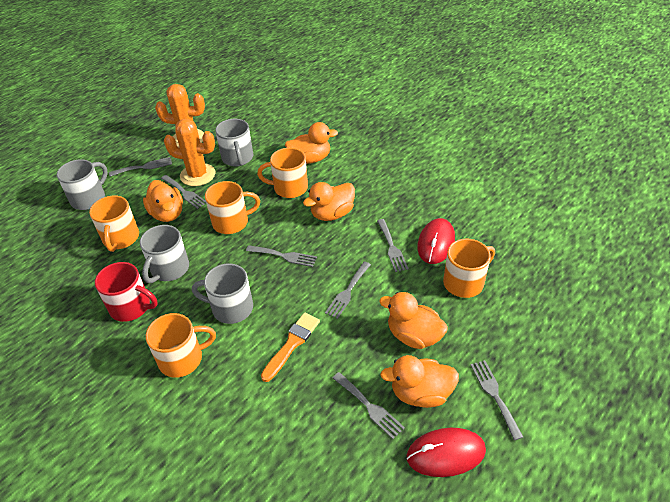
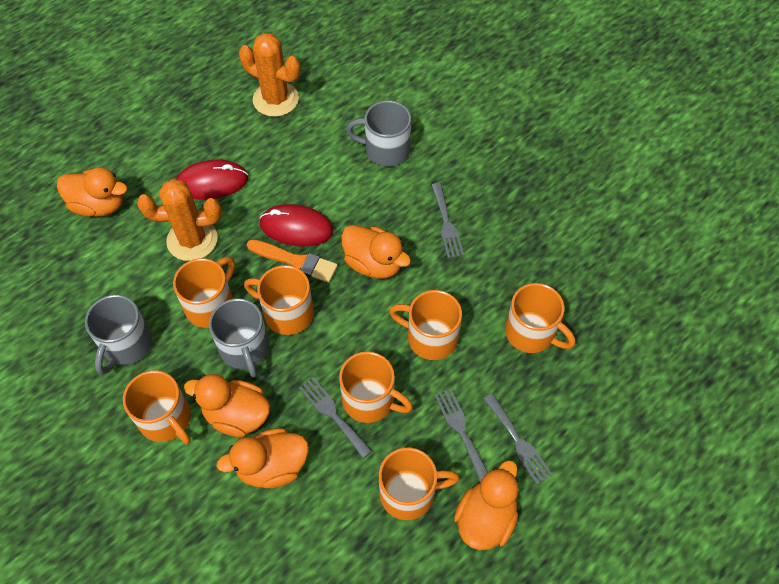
grey fork: 7 -> 4
grey mug: 4 -> 3
orange mug: 5 -> 7
red mug: 1 -> 0

